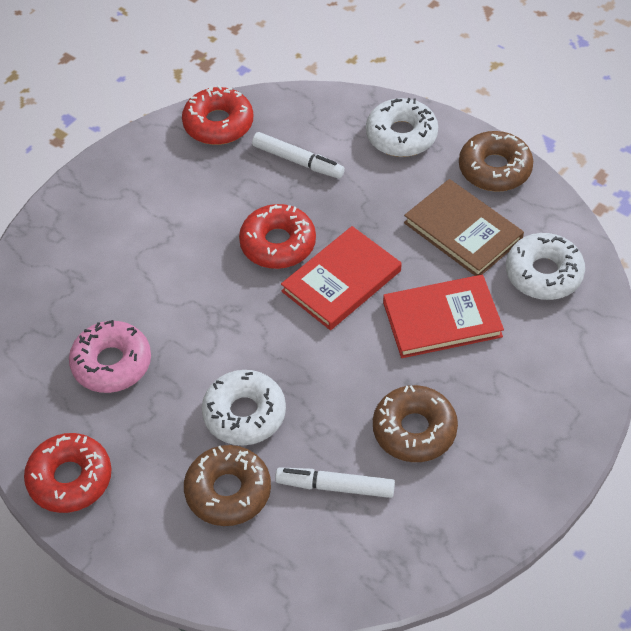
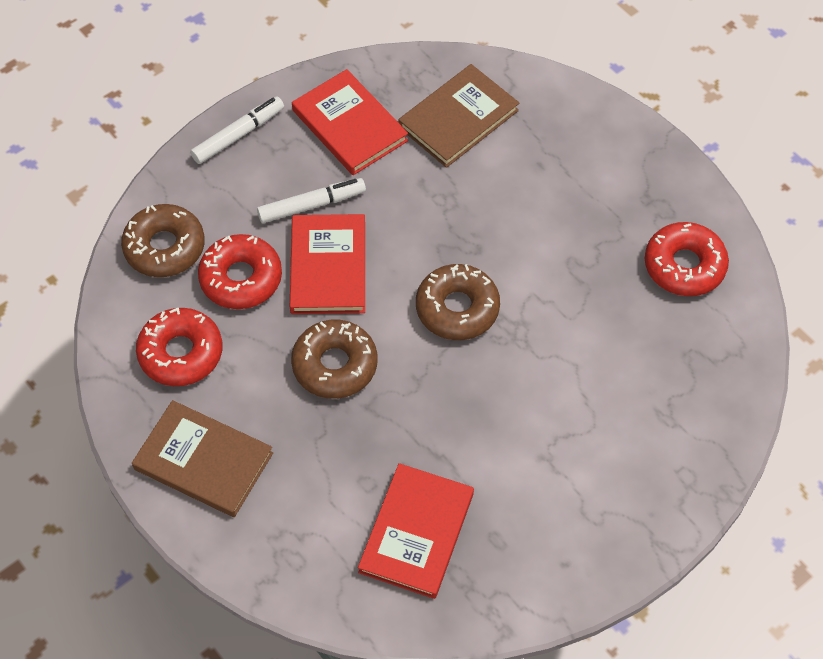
brown book: 1 -> 2
pink donut: 1 -> 0
red book: 2 -> 3
white donut: 3 -> 0

